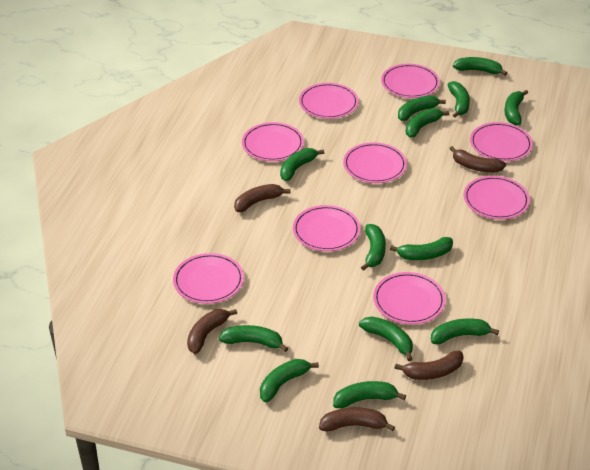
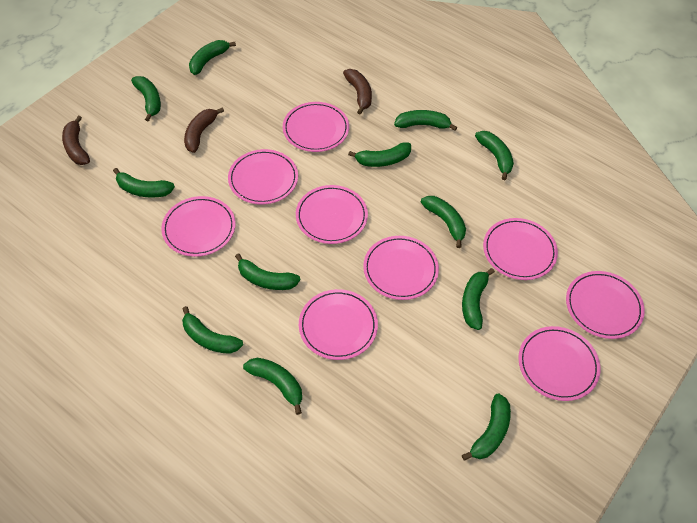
brown banana: 5 -> 3
green banana: 13 -> 12

